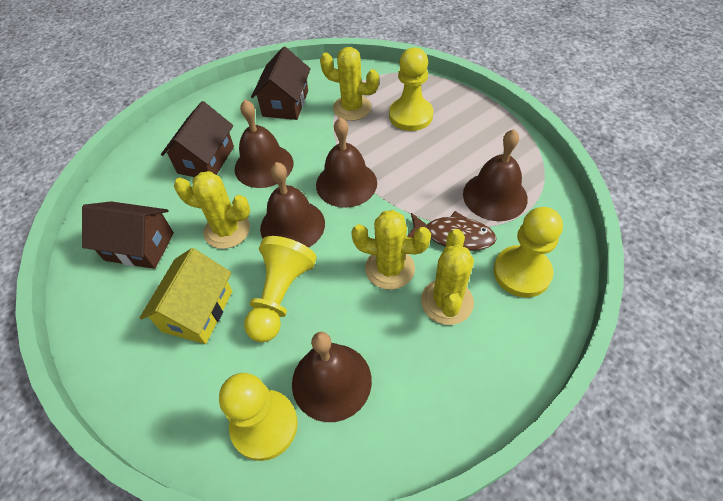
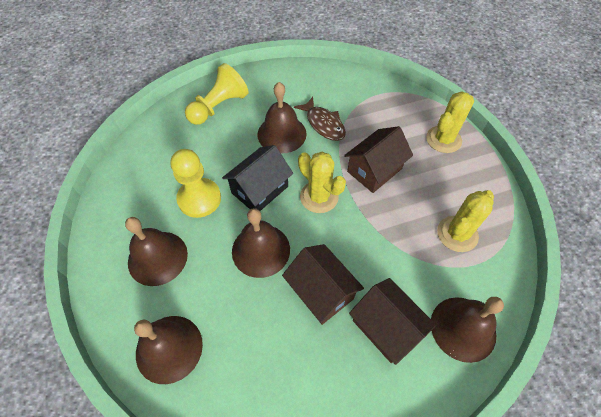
black house: 0 -> 1
yellow cactus: 4 -> 3
yellow house: 1 -> 0
yellow pawn: 4 -> 2

